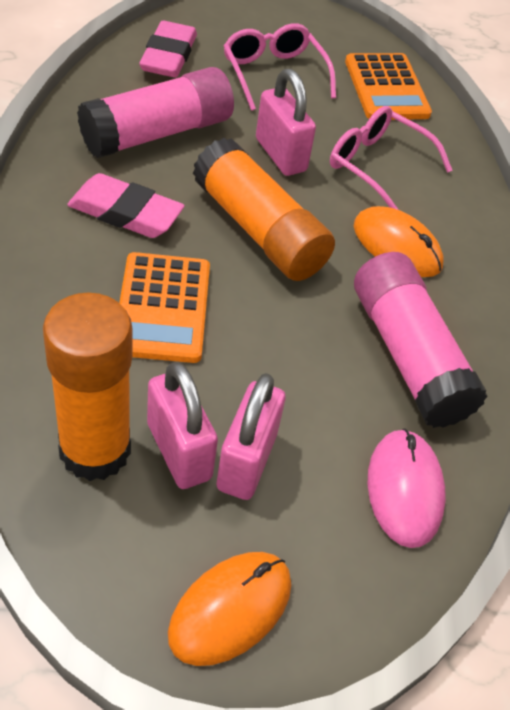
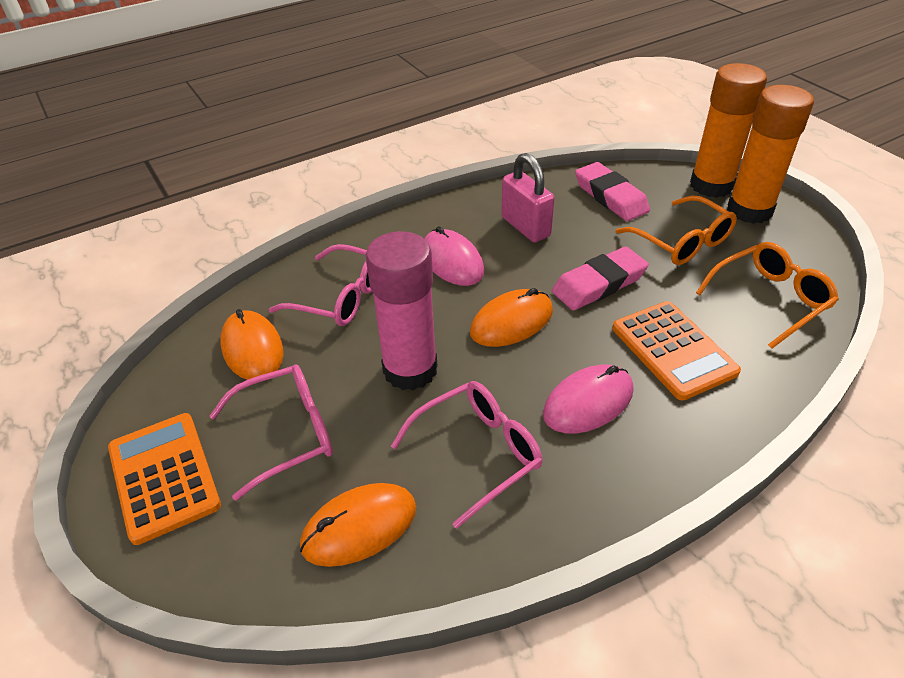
orange glasses: 0 -> 2
orange mouse: 2 -> 3
pink glasses: 2 -> 3
pink glue stick: 2 -> 1
pink mouse: 1 -> 2
pink padlock: 3 -> 1

